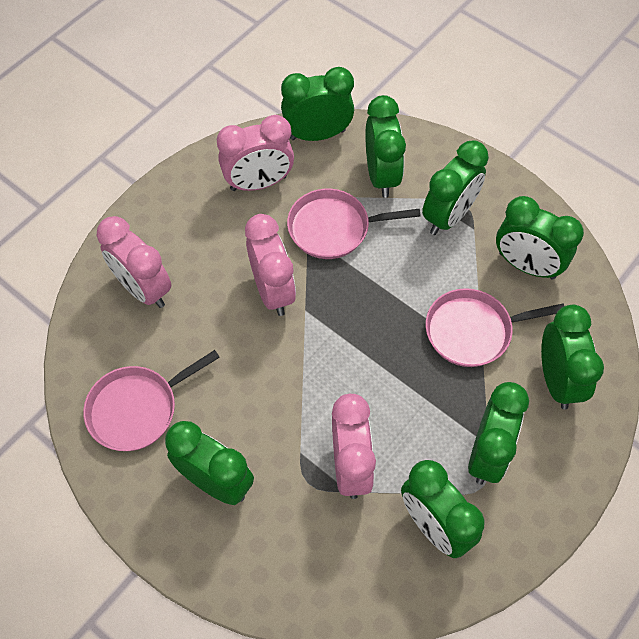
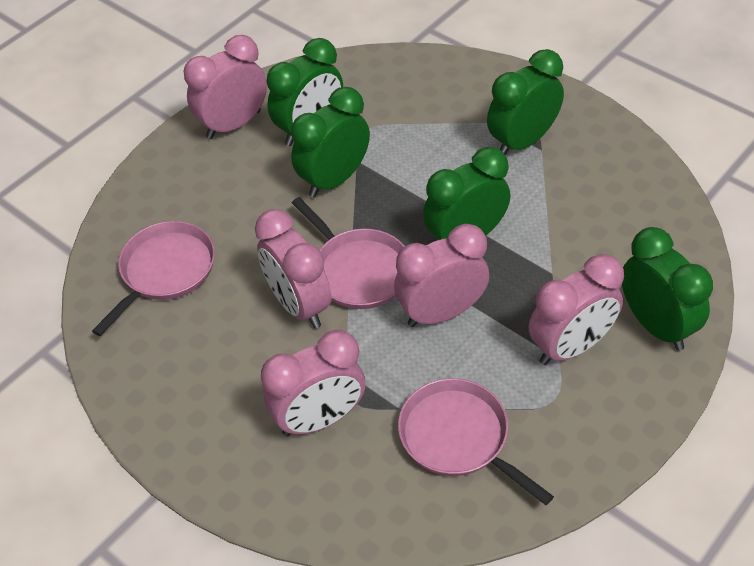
green clock: 8 -> 5
pink clock: 4 -> 5

